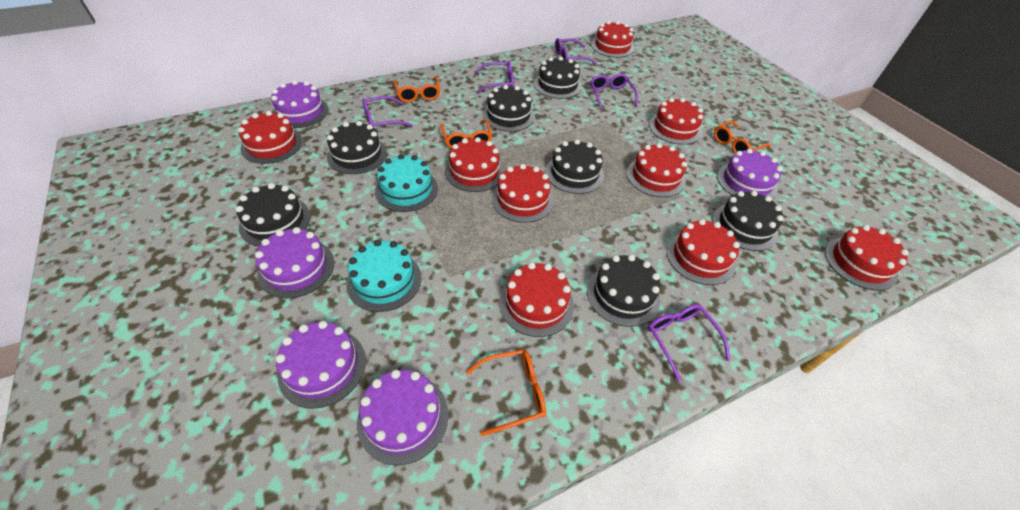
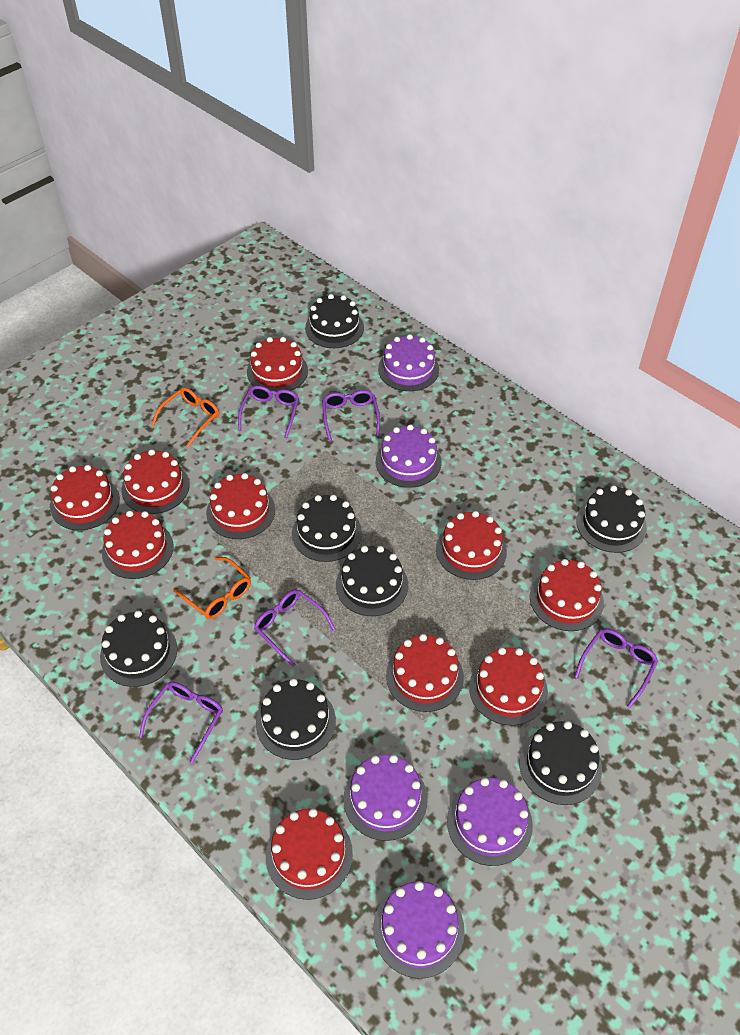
orange glasses: 4 -> 2
red cake: 9 -> 10
turquoise cake: 2 -> 0

